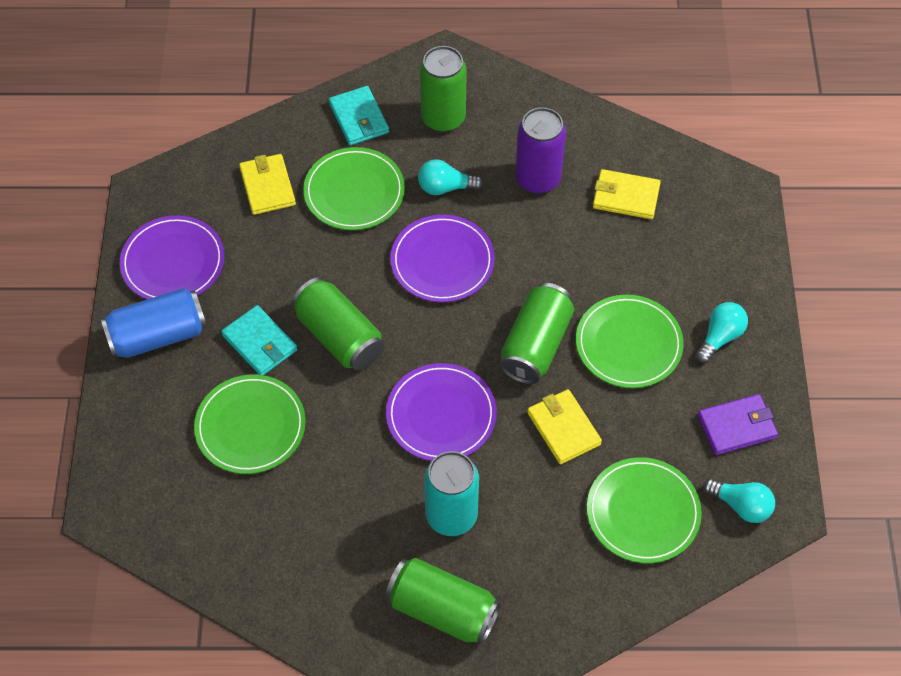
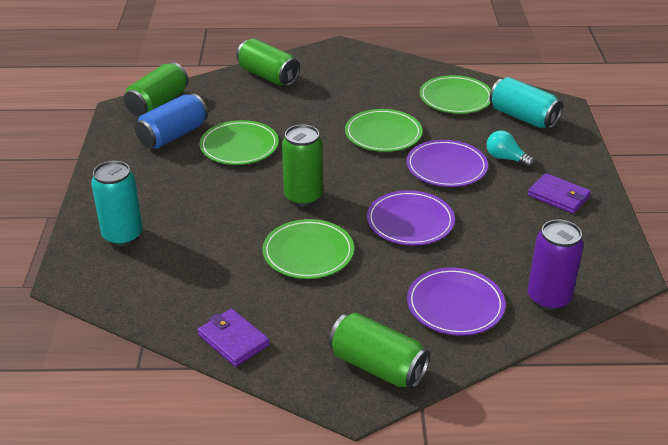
purple wallet: 1 -> 2
turquoise can: 1 -> 2
turquoise light bulb: 3 -> 1
turquoise wallet: 2 -> 0
yellow wallet: 3 -> 0

